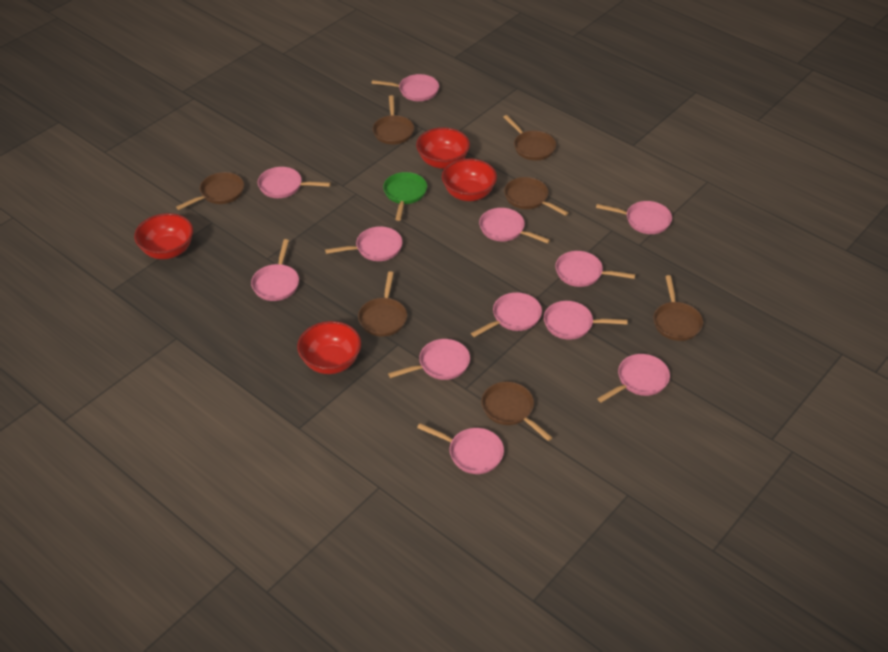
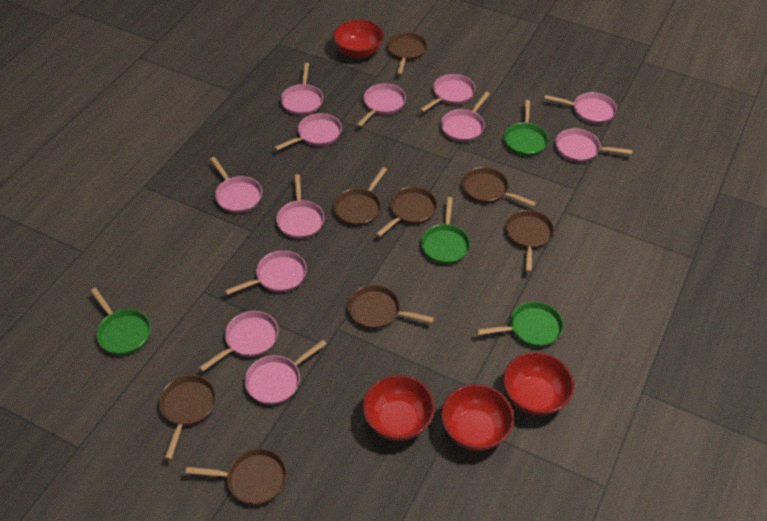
brown pan: 7 -> 8
green pan: 1 -> 4

